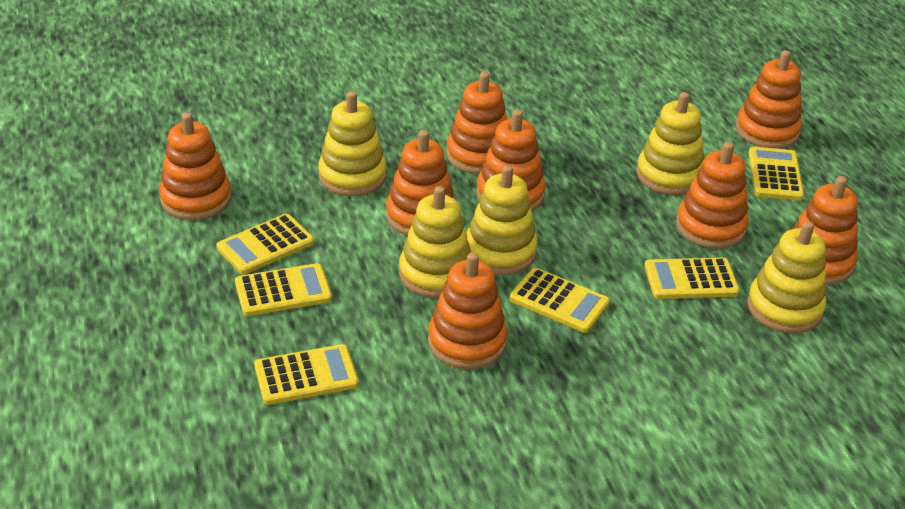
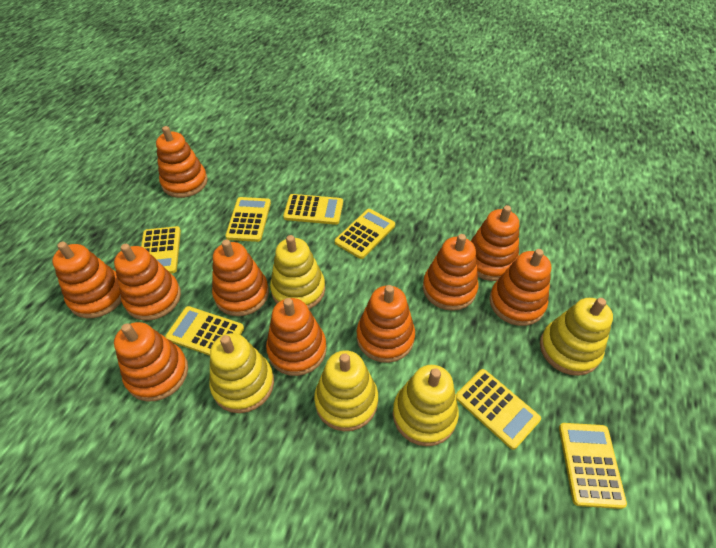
orange stacking toy: 8 -> 10
yellow calculator: 6 -> 7

